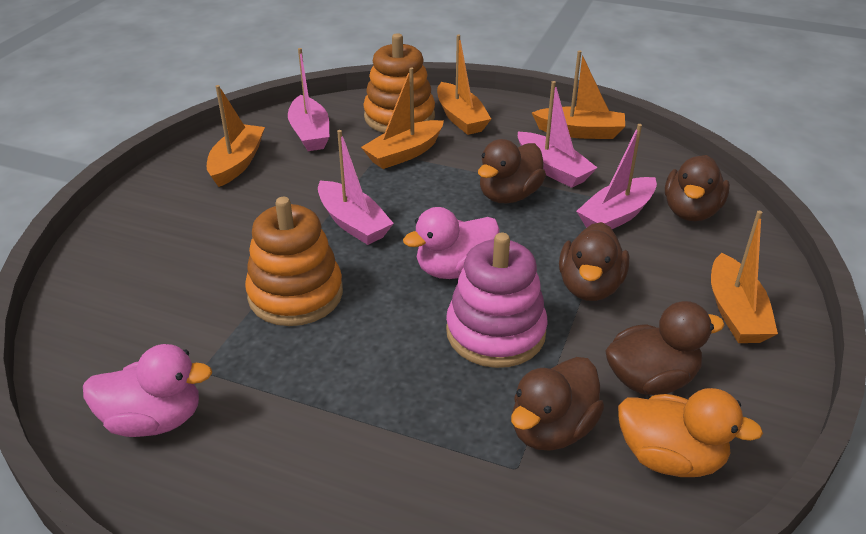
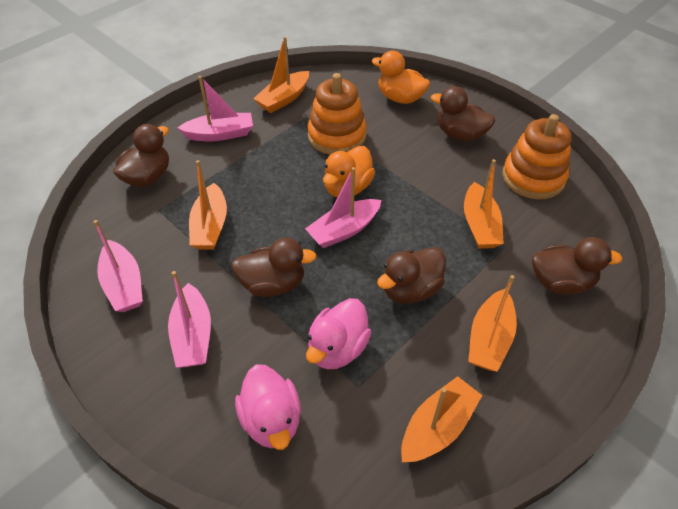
orange duck: 1 -> 2
pink stacking toy: 1 -> 0

